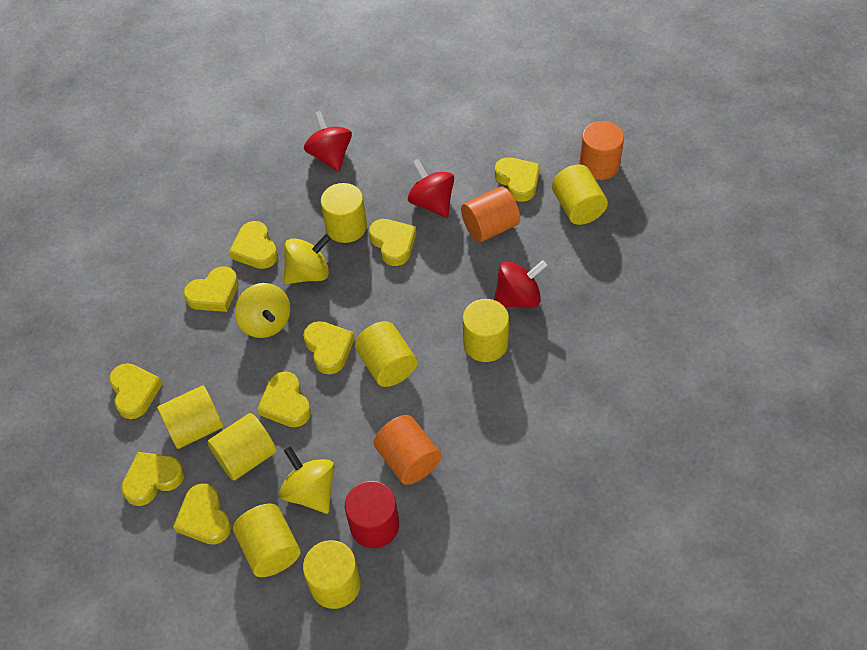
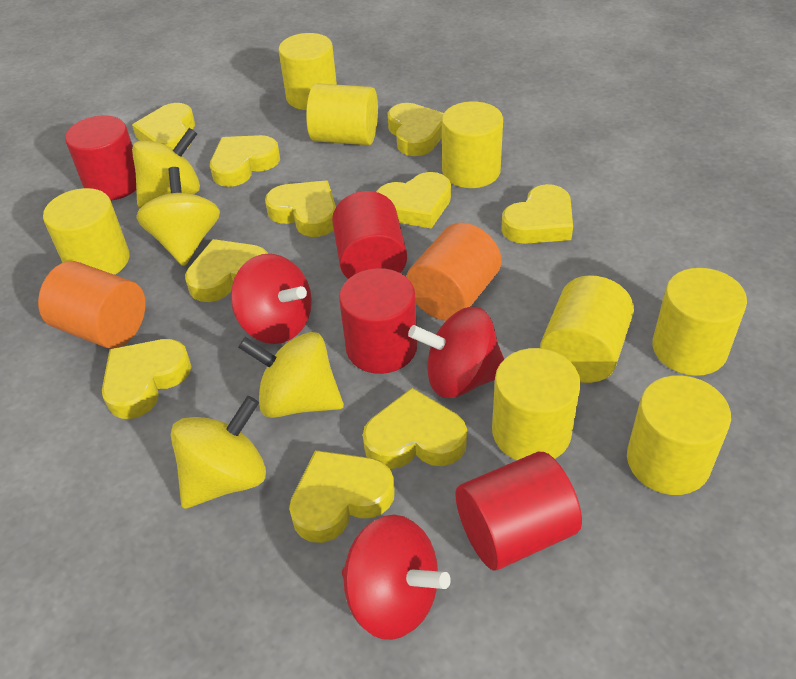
orange cylinder: 3 -> 2
red cylinder: 1 -> 4
yellow heart: 9 -> 10
yellow spinning top: 3 -> 4

